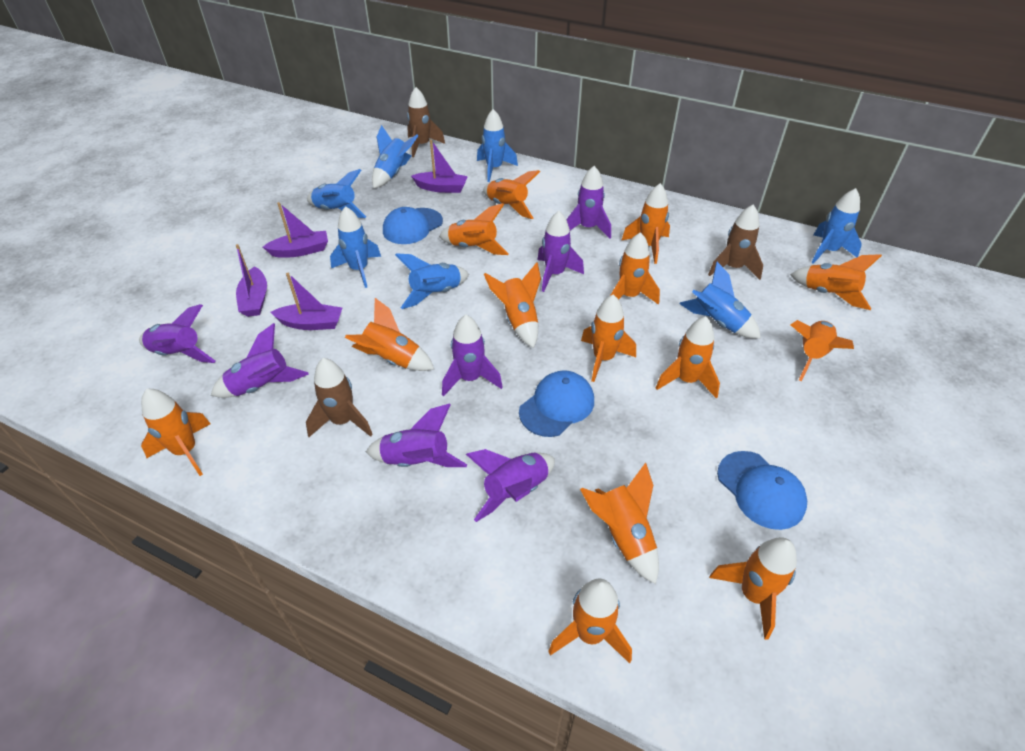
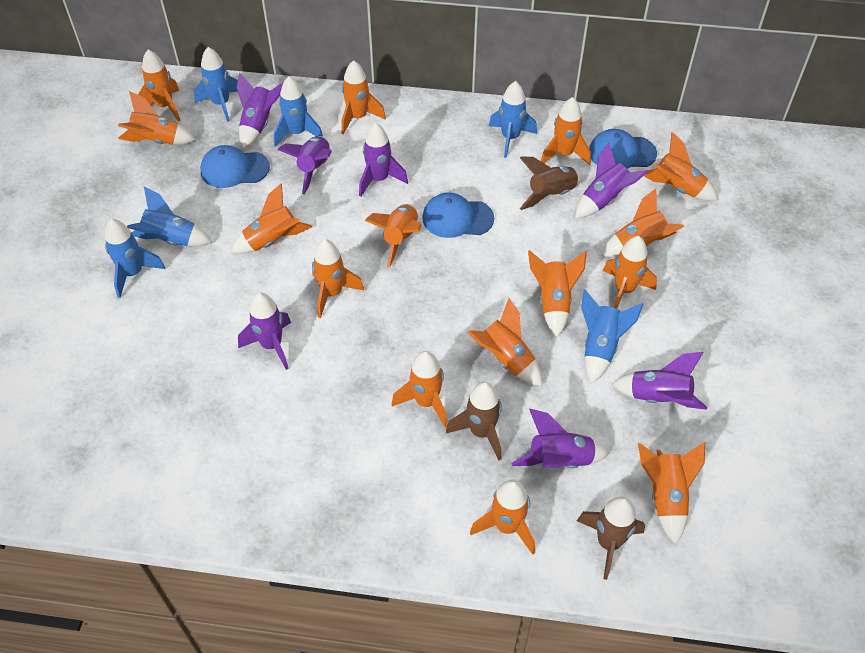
blue rocket: 7 -> 6
orange rocket: 14 -> 15
purple boat: 4 -> 0

